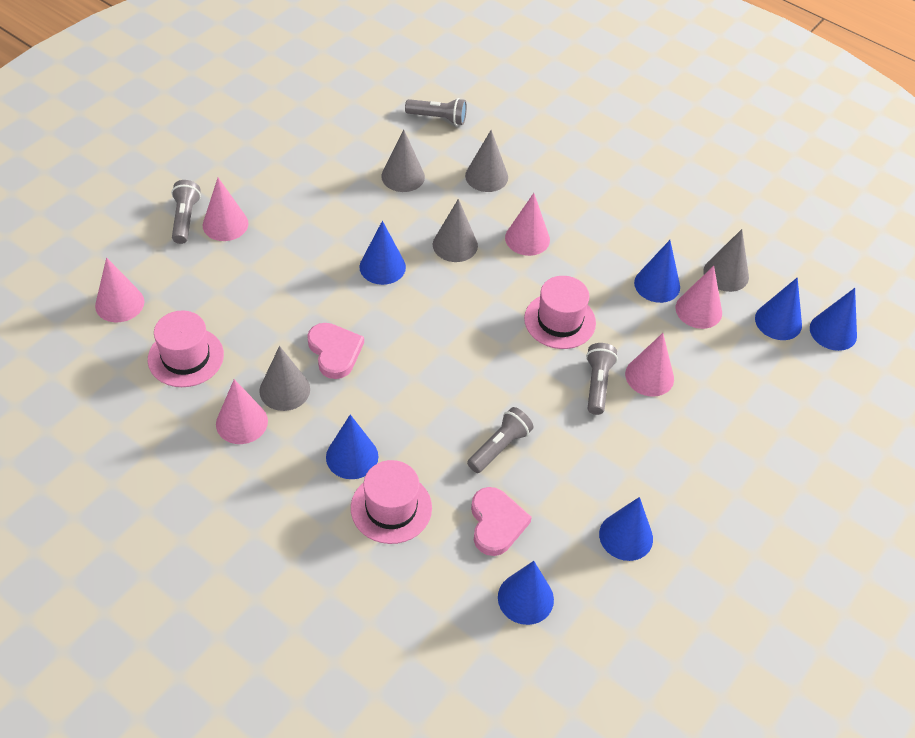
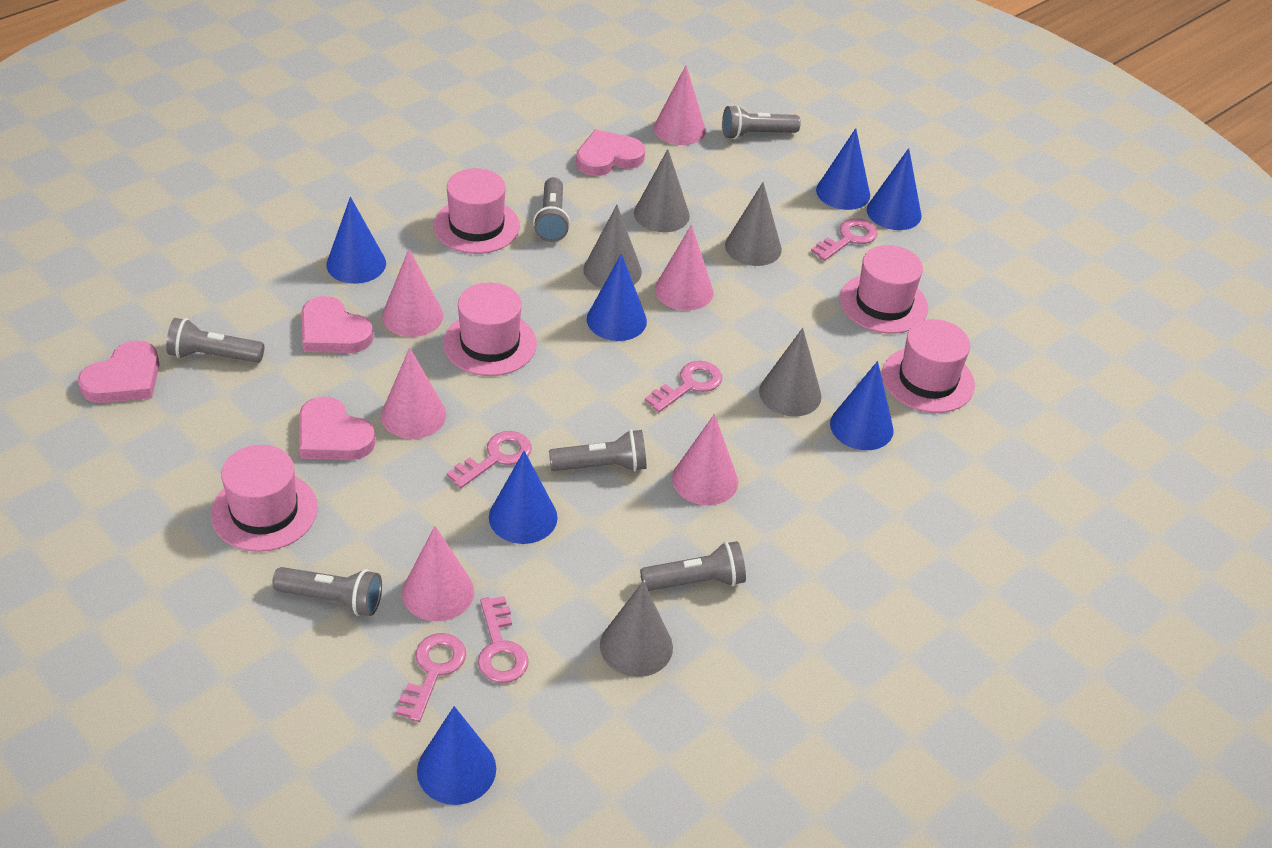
grey flashlight: 4 -> 6
pink hat: 3 -> 5
pink heart: 2 -> 4
pink key: 0 -> 5

